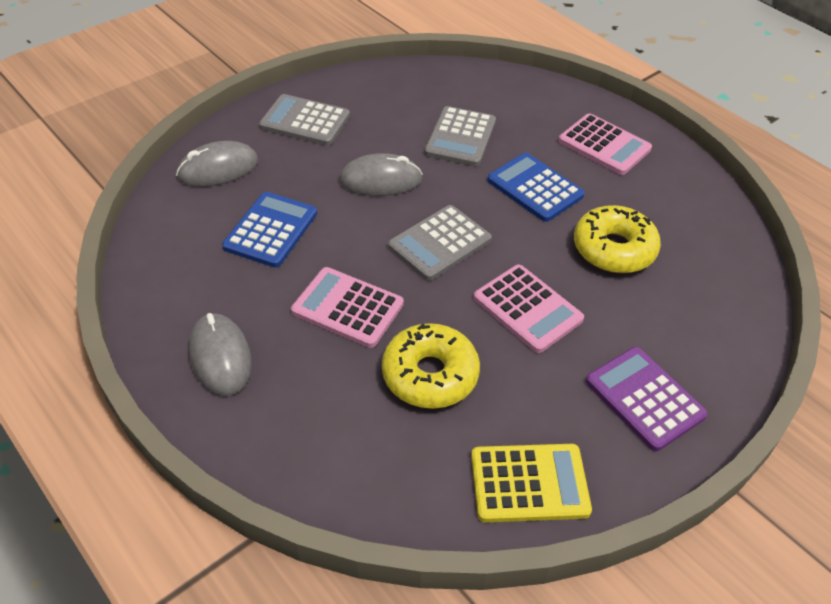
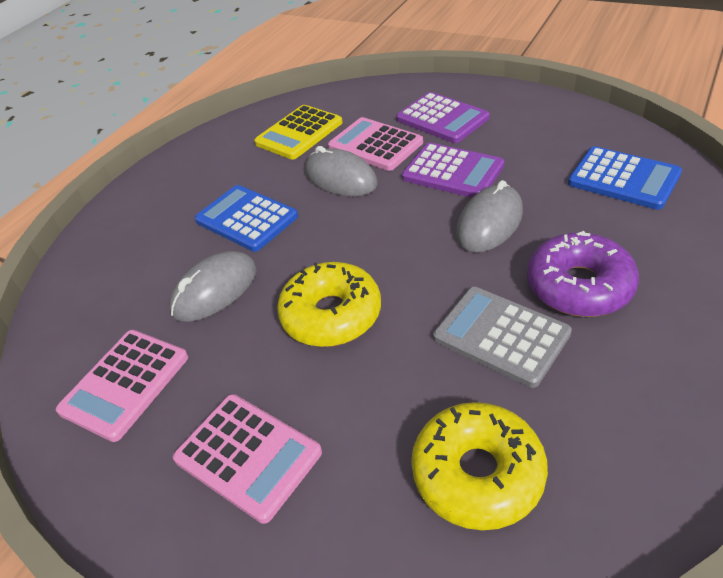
grey calculator: 3 -> 1
purple calculator: 1 -> 2
purple donut: 0 -> 1

